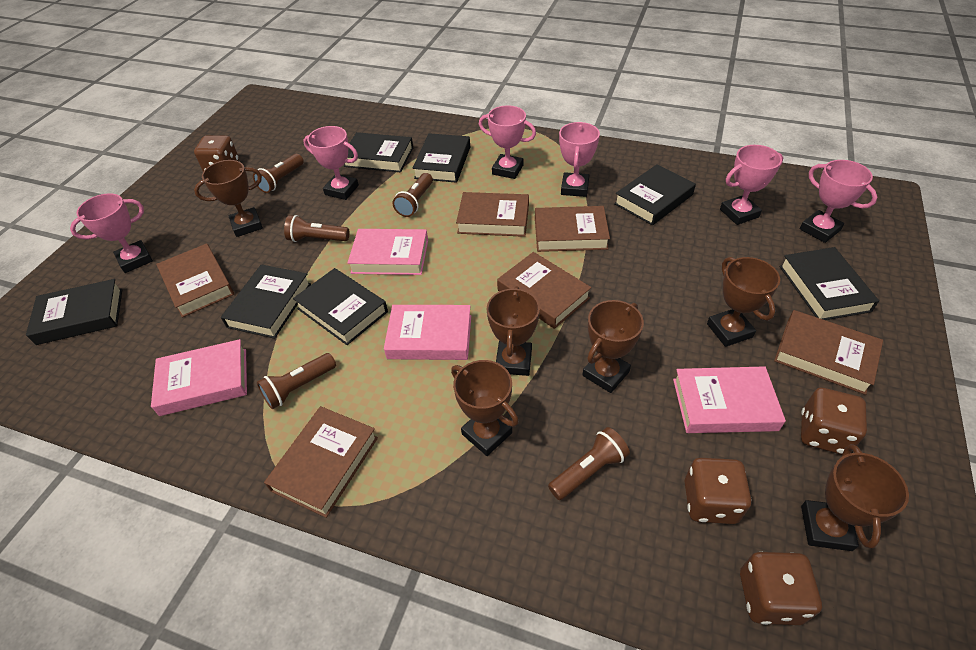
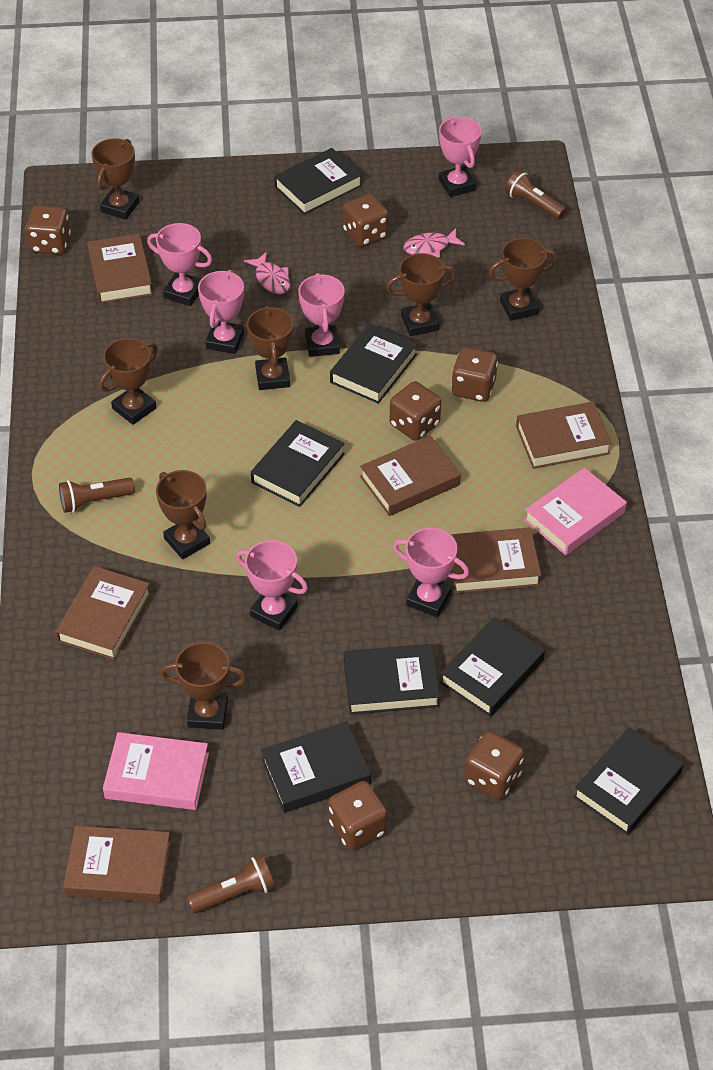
brown dice: 4 -> 6
brown flashlight: 5 -> 3
brown trophy: 6 -> 7
pink book: 4 -> 2
pink fish: 0 -> 2

